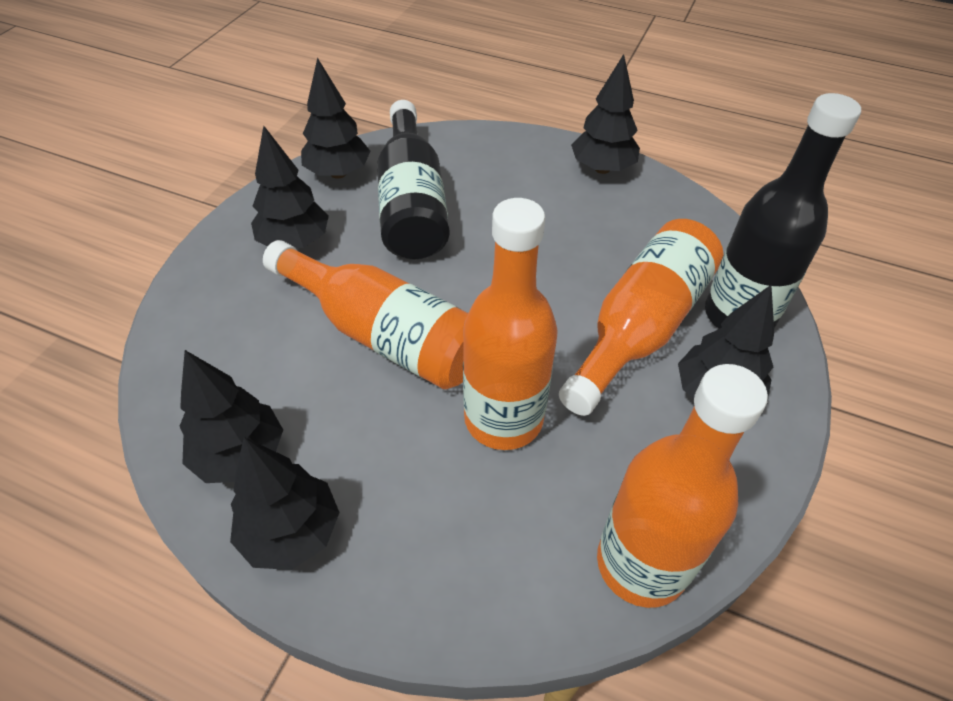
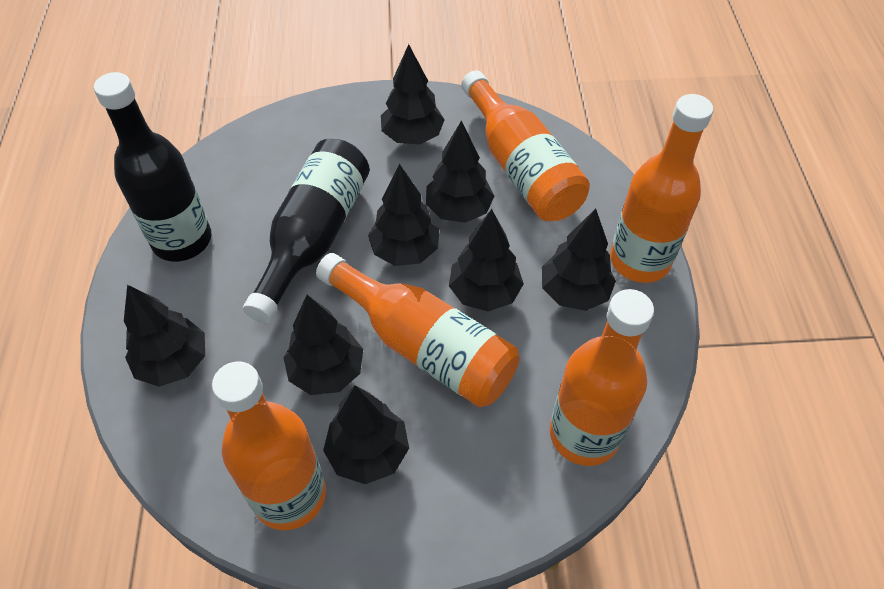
black tree: 6 -> 8
orange bottle: 4 -> 5

